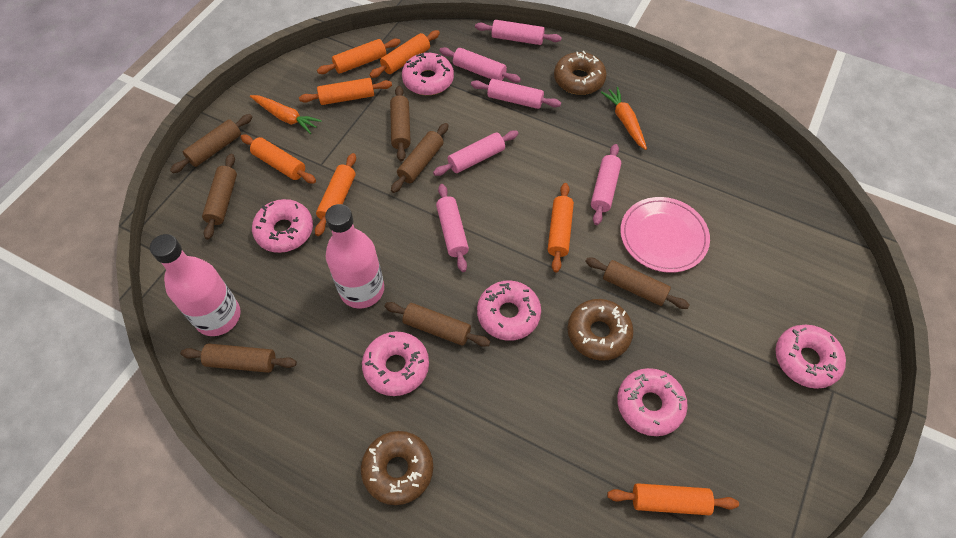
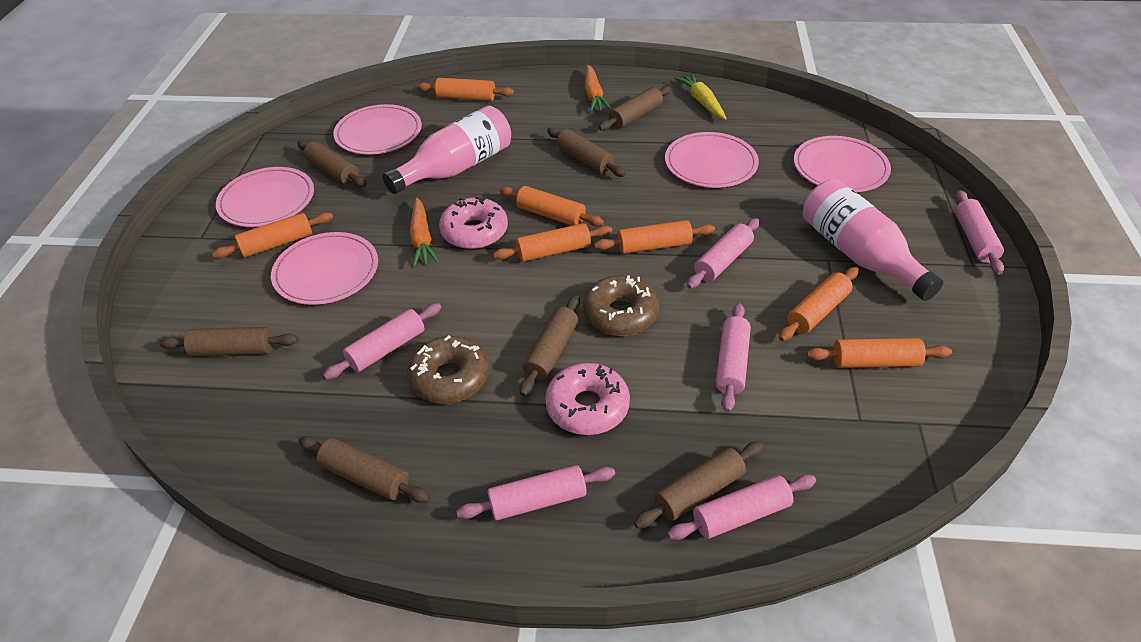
brown donut: 3 -> 2
pink donut: 6 -> 2
pink plate: 1 -> 5
yellow carrot: 0 -> 1

